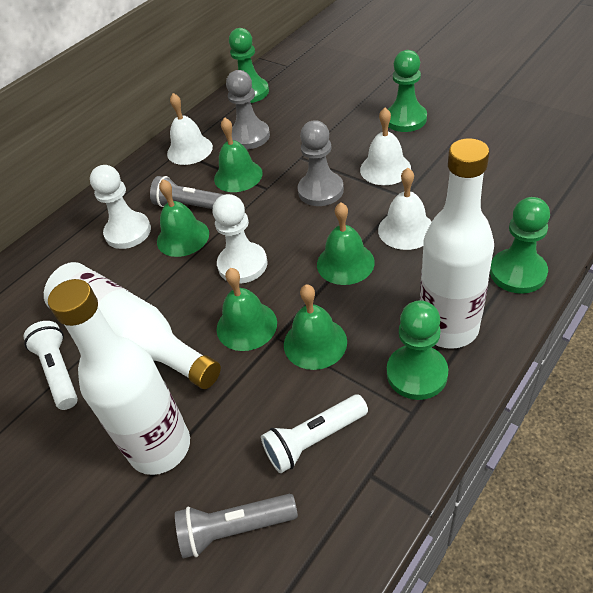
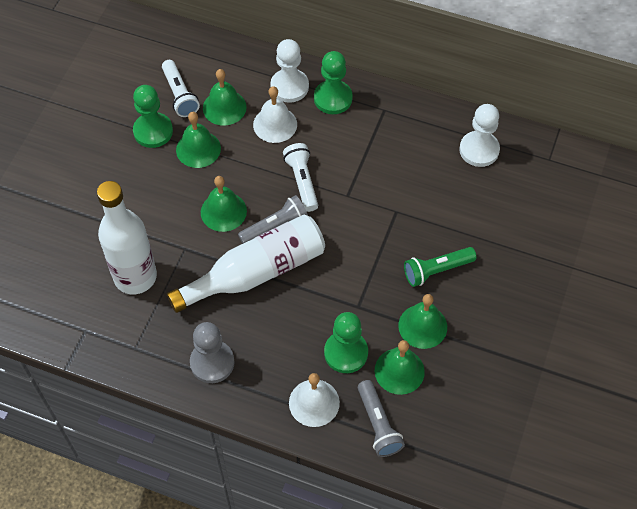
green flashlight: 0 -> 1
green pawn: 4 -> 3
grey pawn: 2 -> 1
white bell: 3 -> 2
white bottle: 3 -> 2

